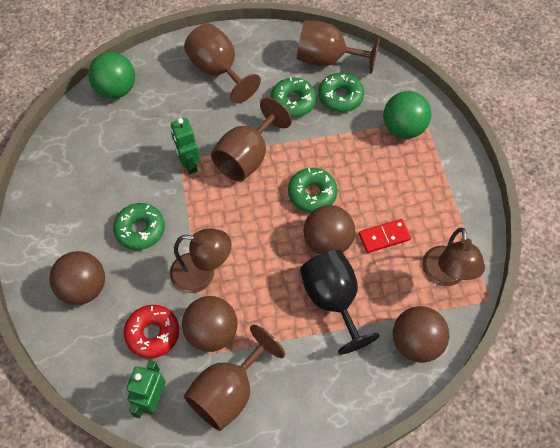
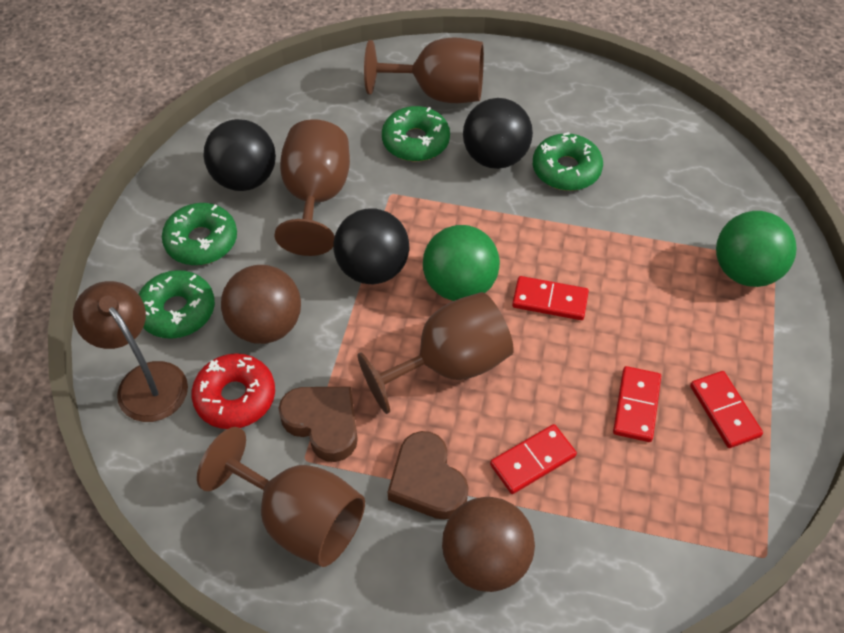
black ball: 0 -> 3
black goblet: 1 -> 0
brown ball: 4 -> 2
brown heart: 0 -> 2
brown lamp: 2 -> 1
green robot: 2 -> 0
red domino: 1 -> 4

